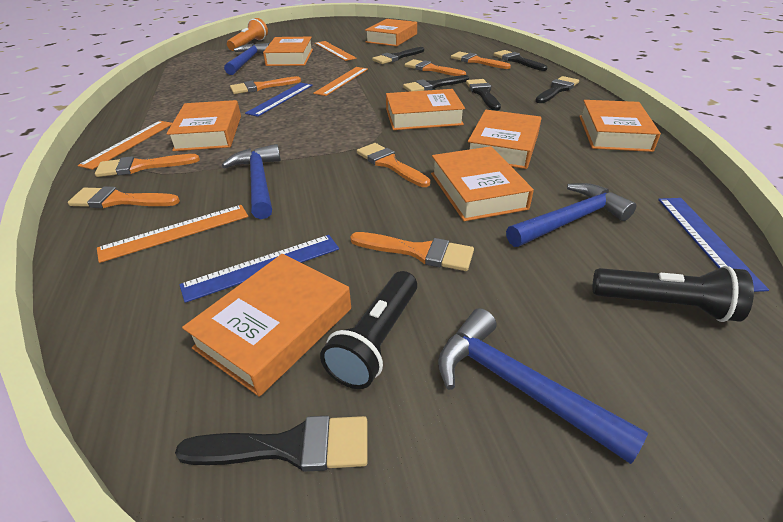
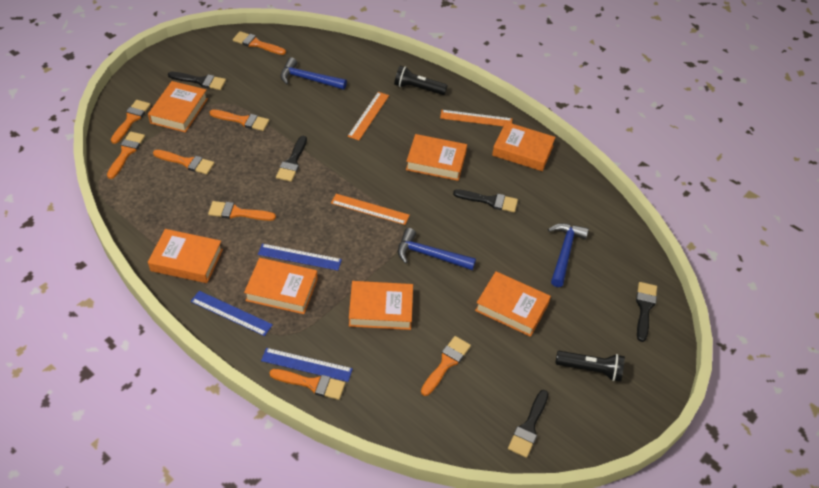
black brush: 6 -> 5
blue hammer: 4 -> 3
orange book: 8 -> 7
orange brush: 7 -> 8
orange flashlight: 1 -> 0
orange ruler: 4 -> 3

